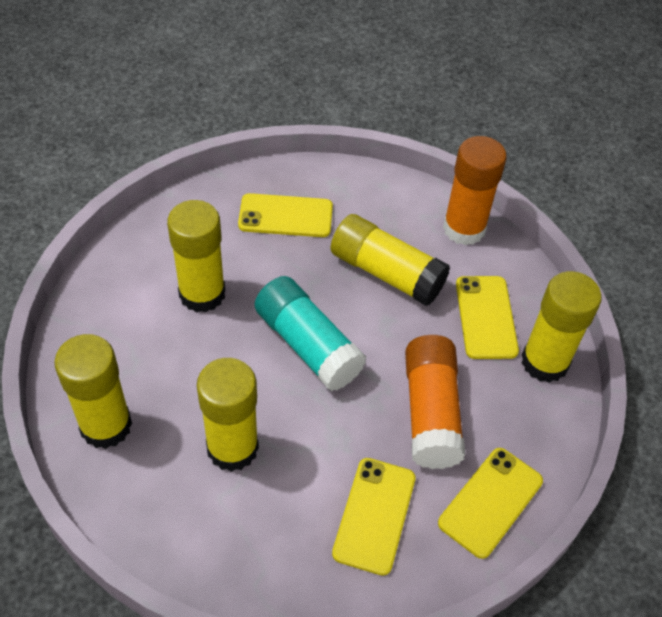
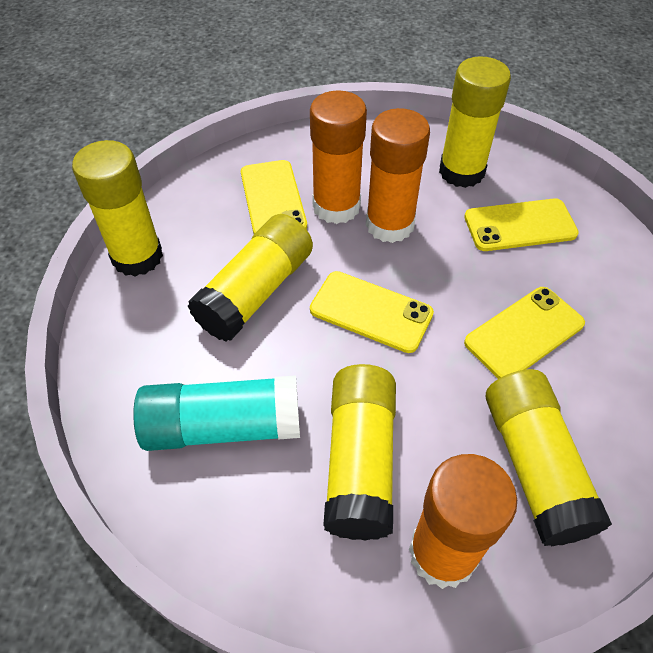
orange glue stick: 2 -> 3

